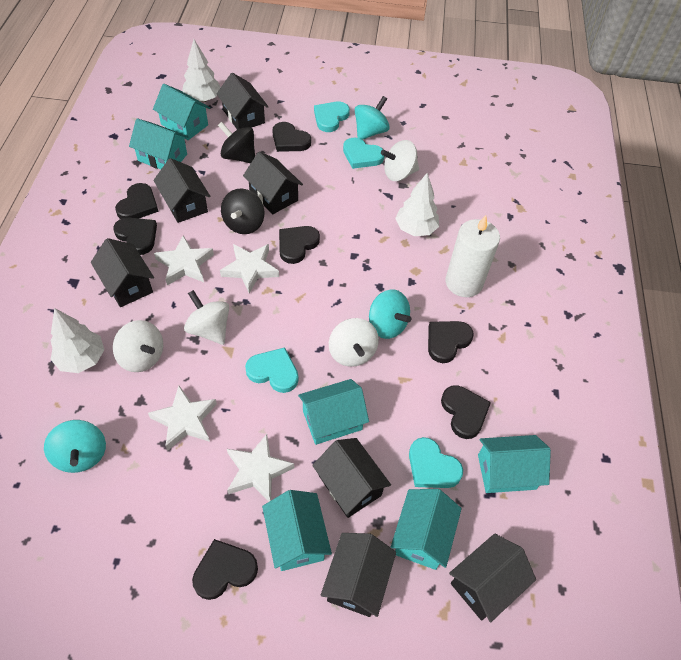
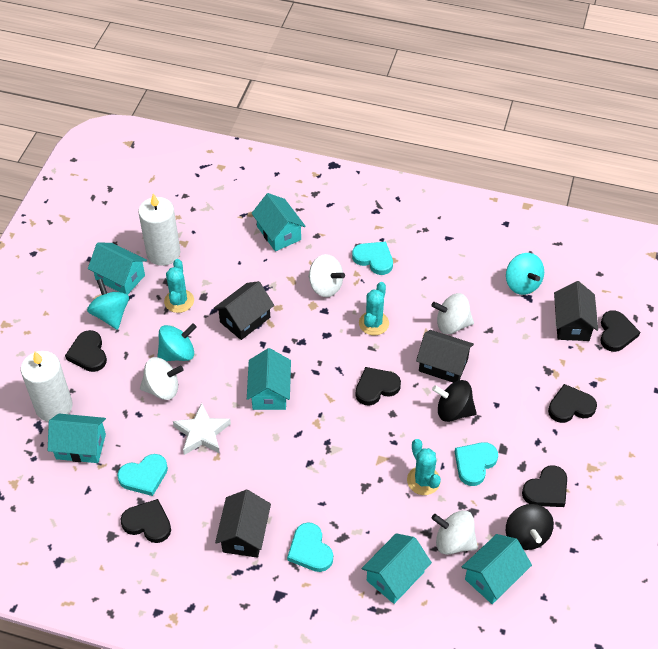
black heart: 7 -> 6
black house: 7 -> 4
turquoise cactus: 0 -> 3
white candle: 1 -> 2
white star: 4 -> 1
white tree: 3 -> 0

